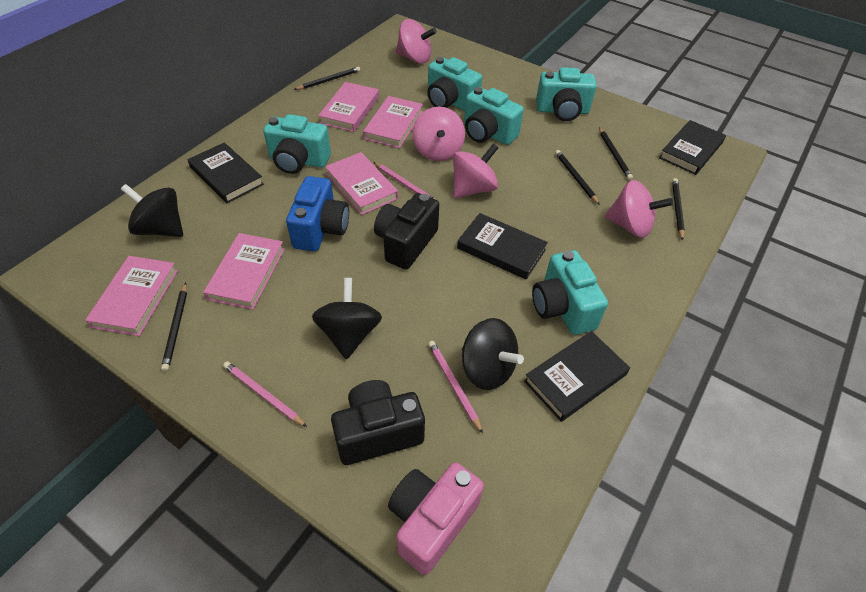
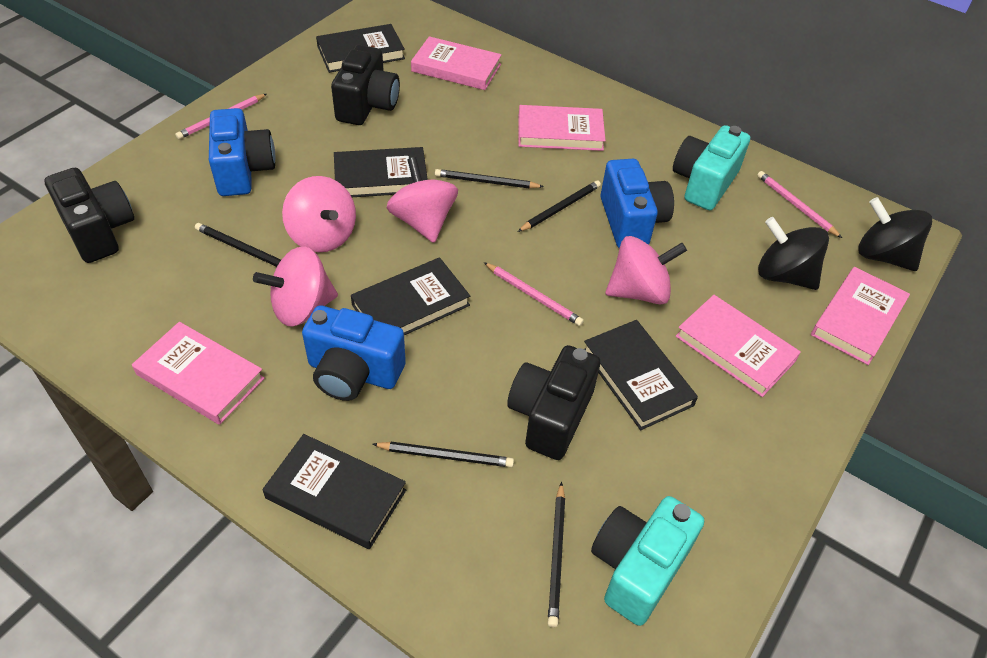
black book: 4 -> 5
black camera: 2 -> 3
black spinning top: 3 -> 2
blue camera: 1 -> 3
pink camera: 1 -> 0
turquoise camera: 5 -> 2

